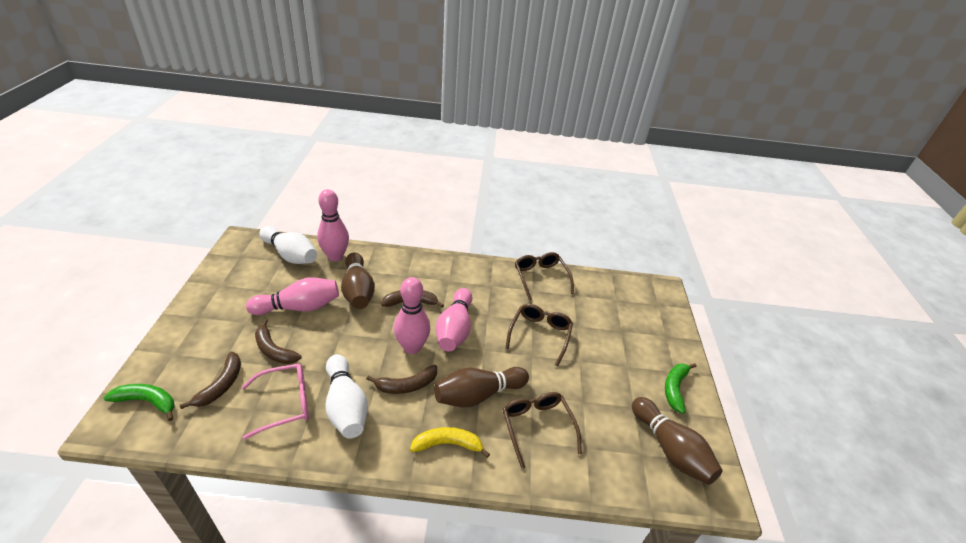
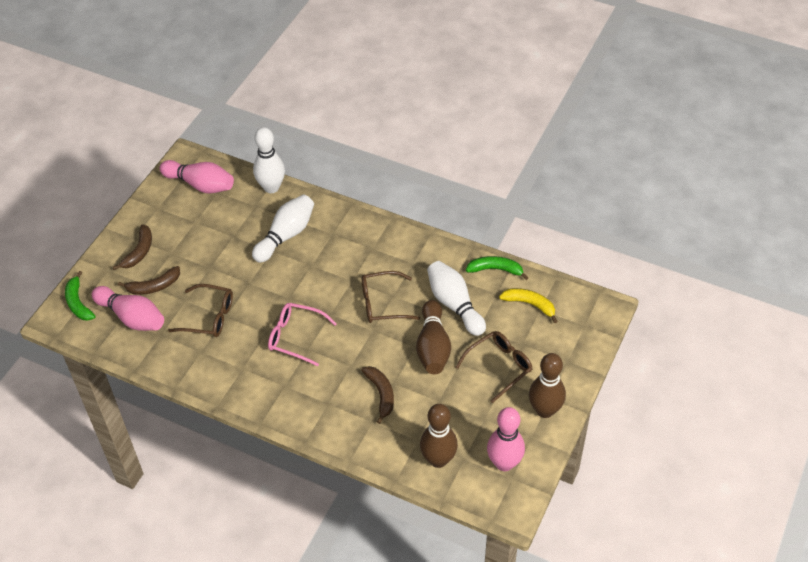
brown banana: 4 -> 3
pink bowling pin: 4 -> 3
white bowling pin: 2 -> 3

